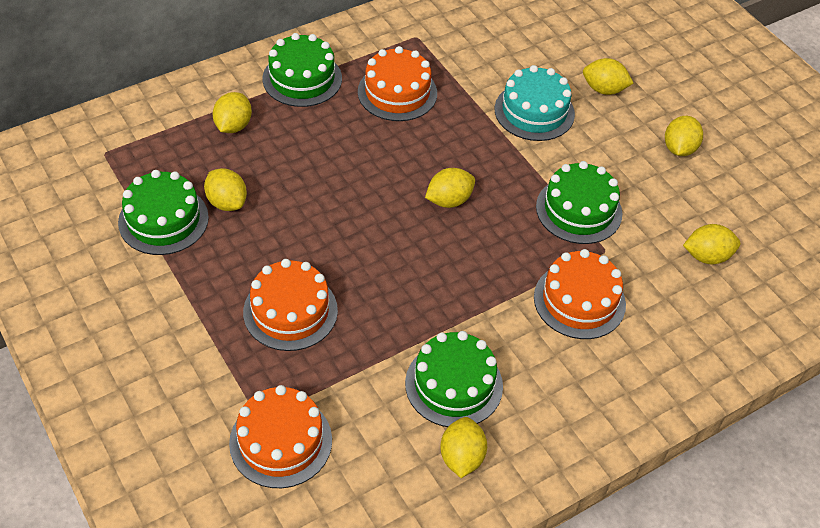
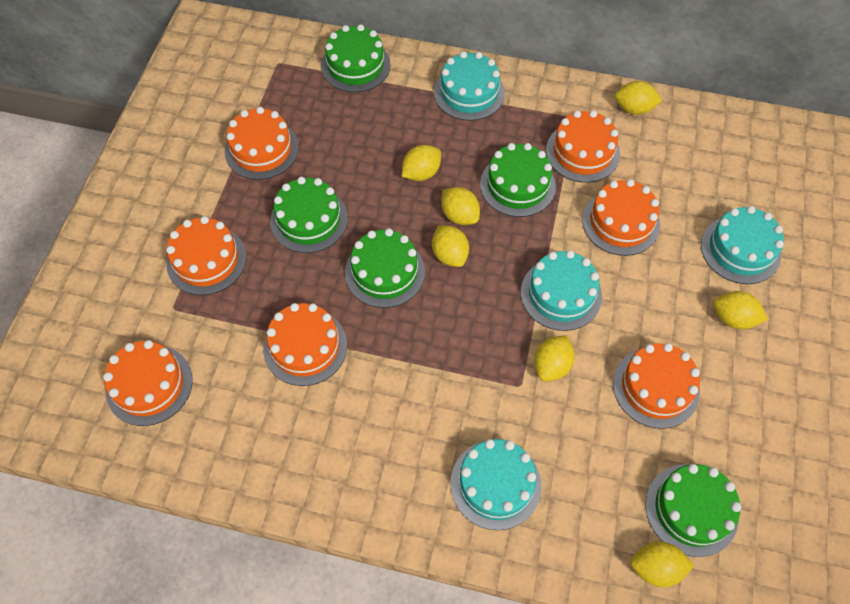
green cake: 4 -> 5
orange cake: 4 -> 7
turquoise cake: 1 -> 4

